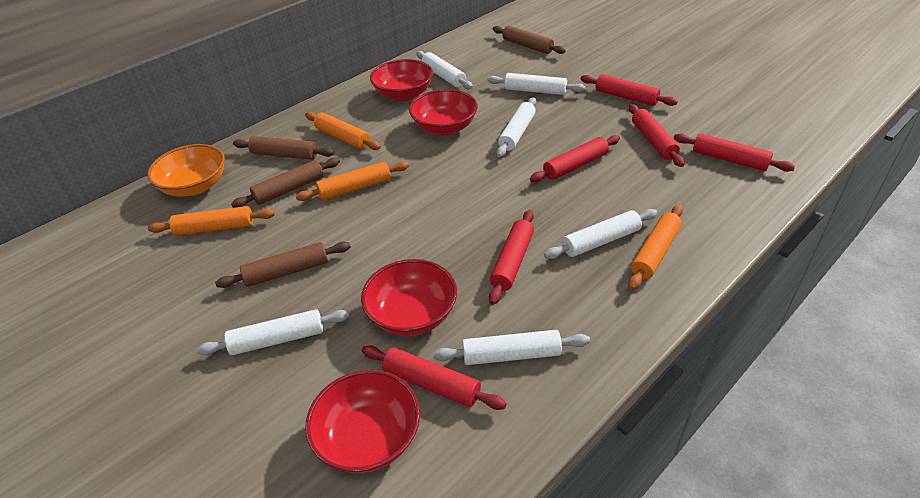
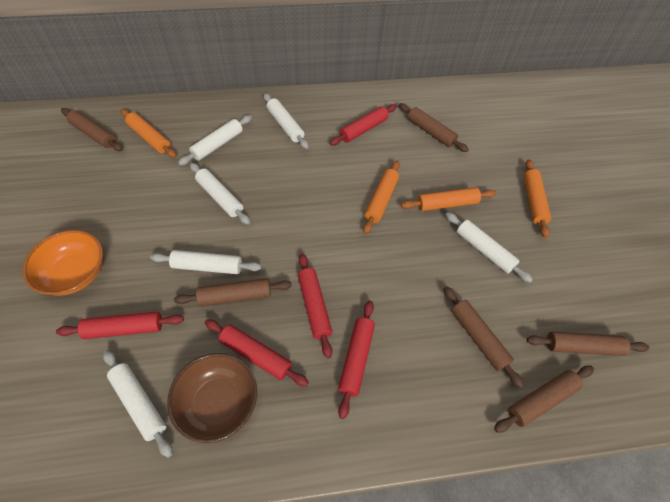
brown bowl: 0 -> 1
brown rolling pin: 4 -> 6
red bowl: 4 -> 0
red rolling pin: 6 -> 5

